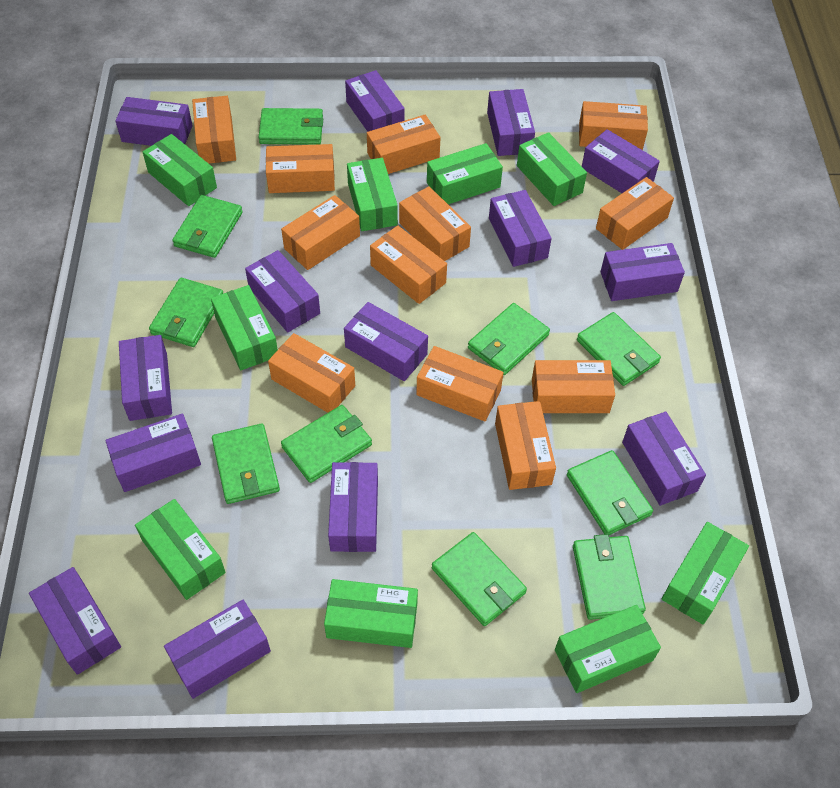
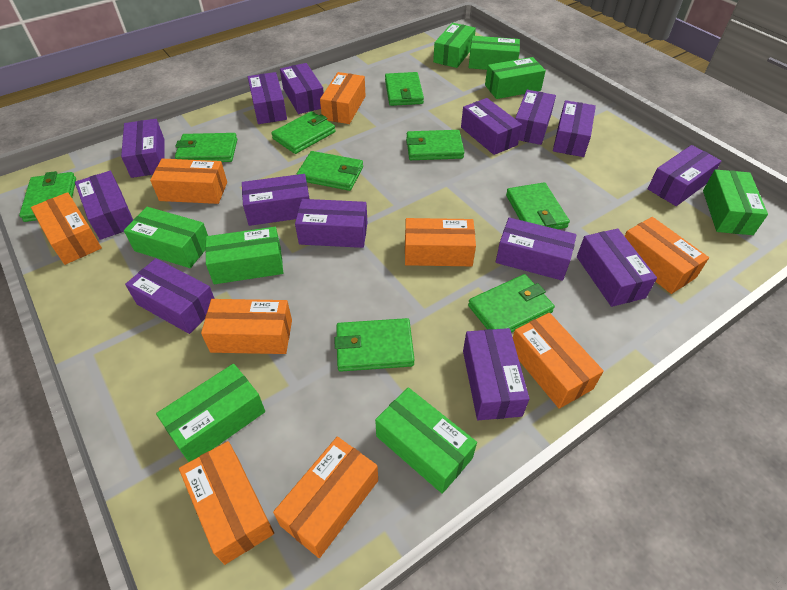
green box: 9 -> 8
green wallet: 10 -> 9
orange box: 12 -> 9

